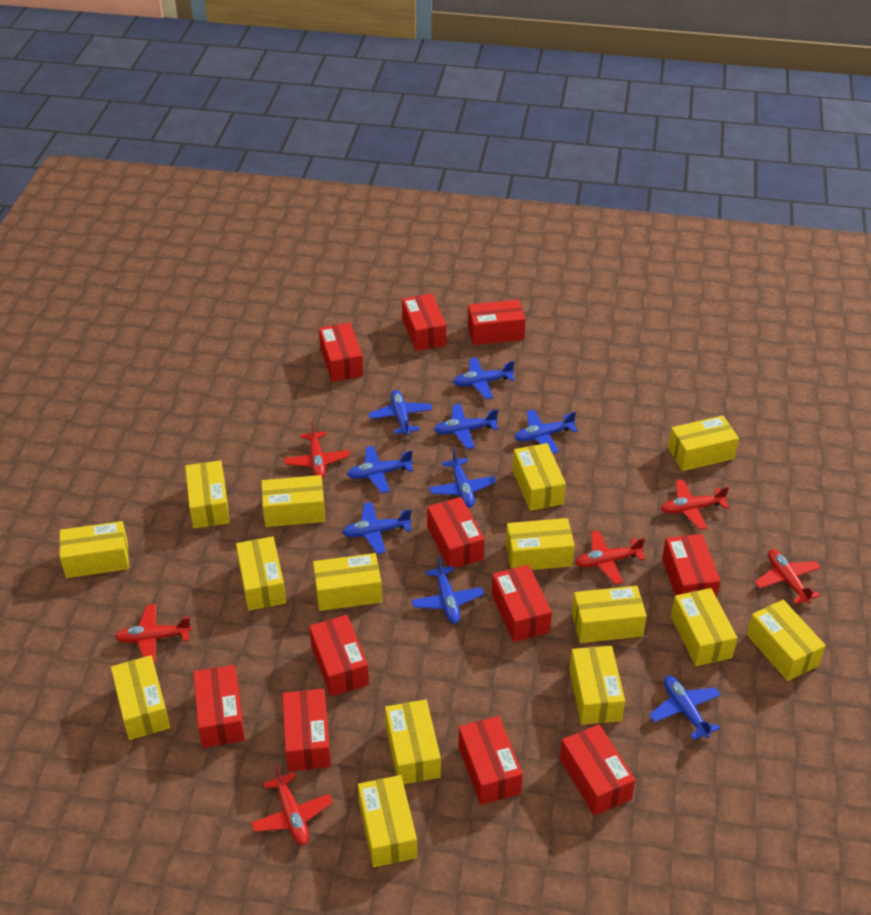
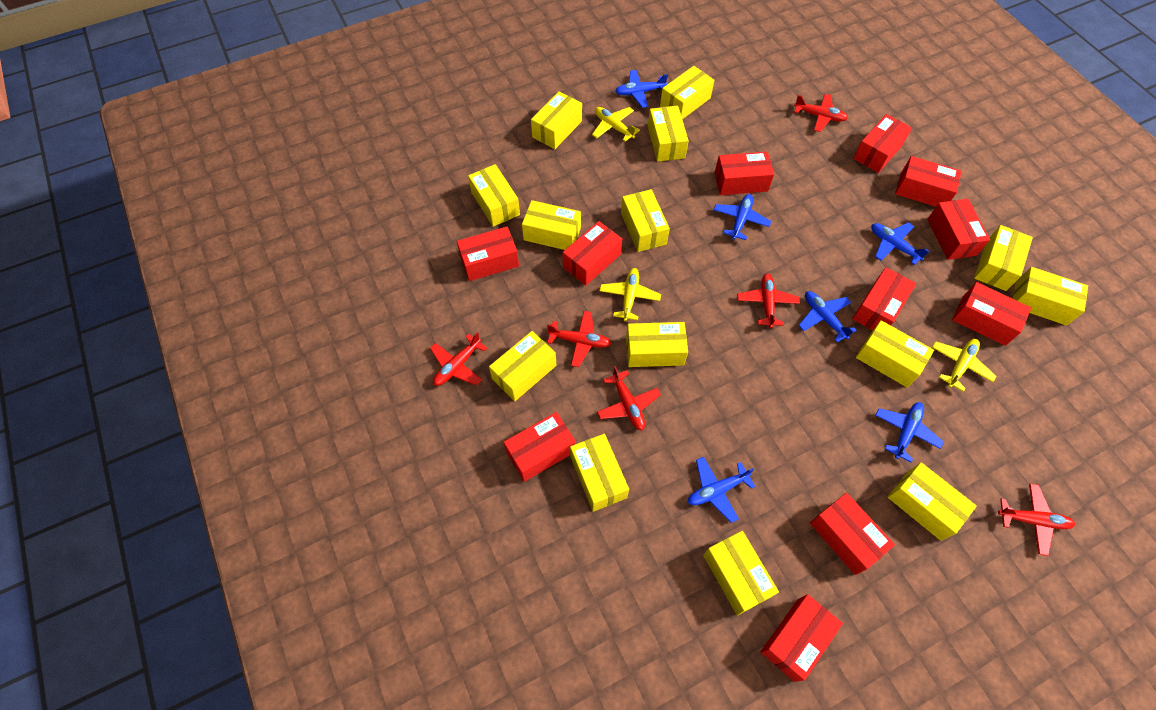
blue plane: 9 -> 6
yellow box: 15 -> 14
yellow plane: 0 -> 3

